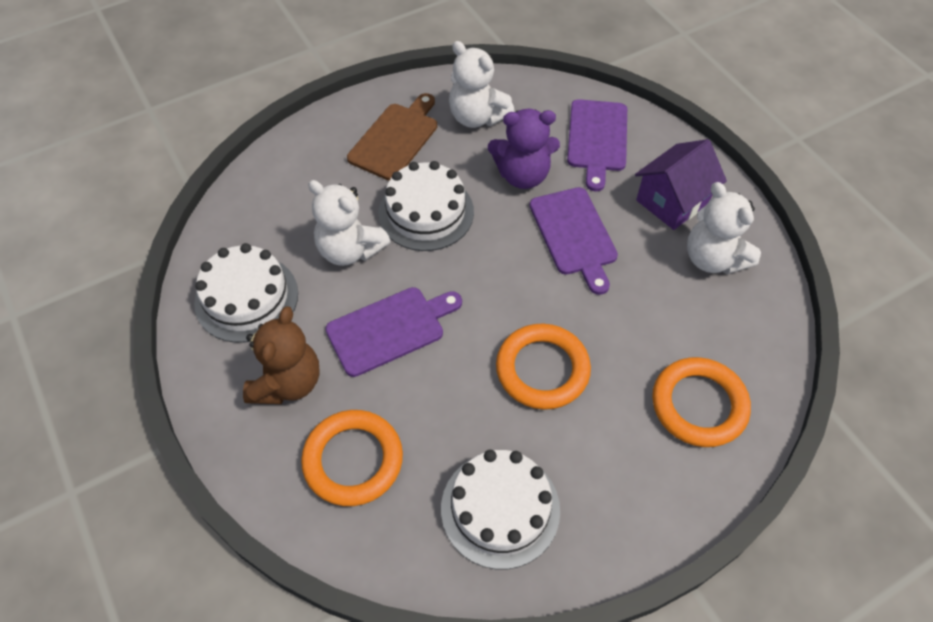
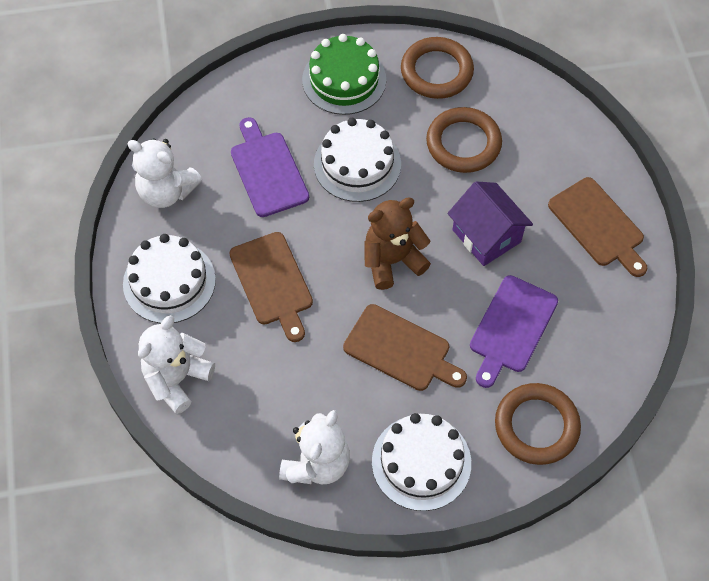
brown cutting board: 1 -> 3
brown ring: 0 -> 3
green cake: 0 -> 1
orange ring: 3 -> 0
purple cutting board: 3 -> 2
purple teddy bear: 1 -> 0

